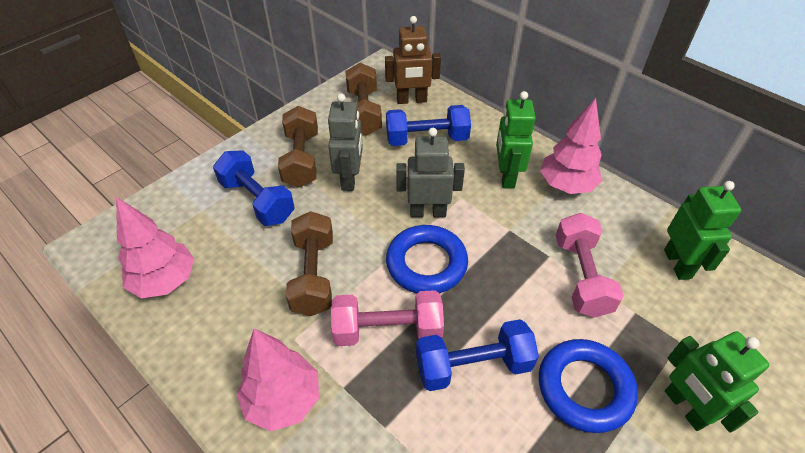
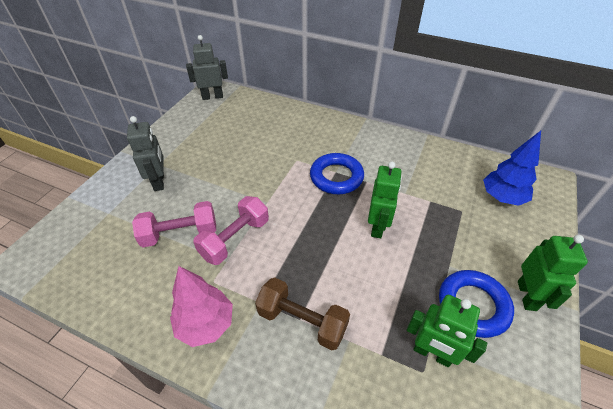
blue dumbbell: 3 -> 0
blue tree: 0 -> 1
brown dumbbell: 3 -> 1
brown robot: 1 -> 0
pink tree: 3 -> 1

